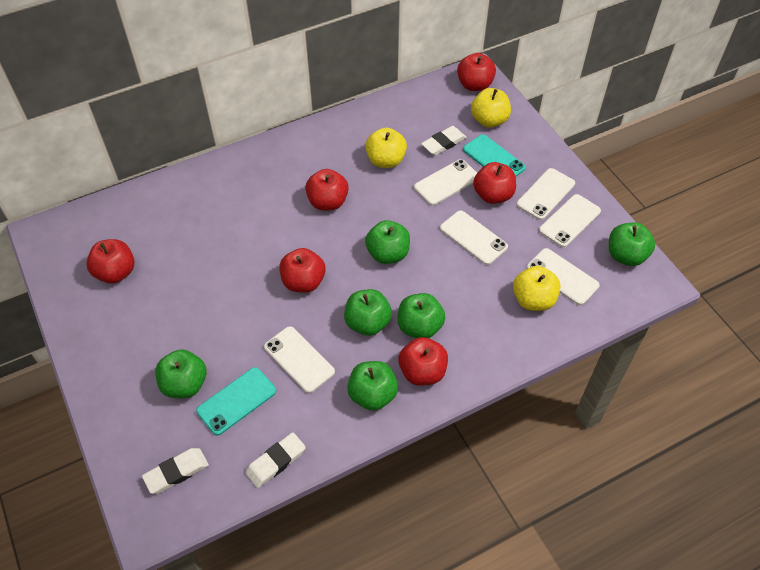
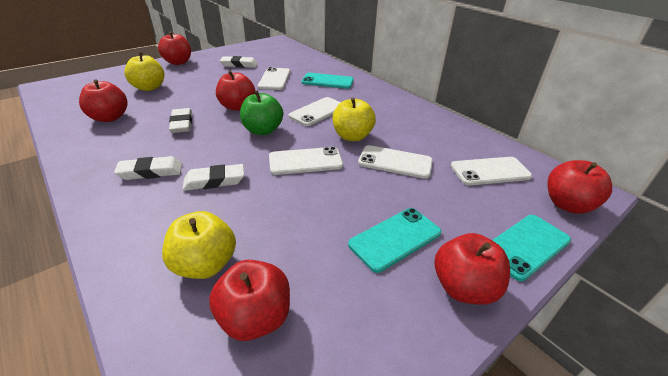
green apple: 6 -> 1
turquoise phone: 2 -> 3
white eraser: 3 -> 4
white phone: 6 -> 5

